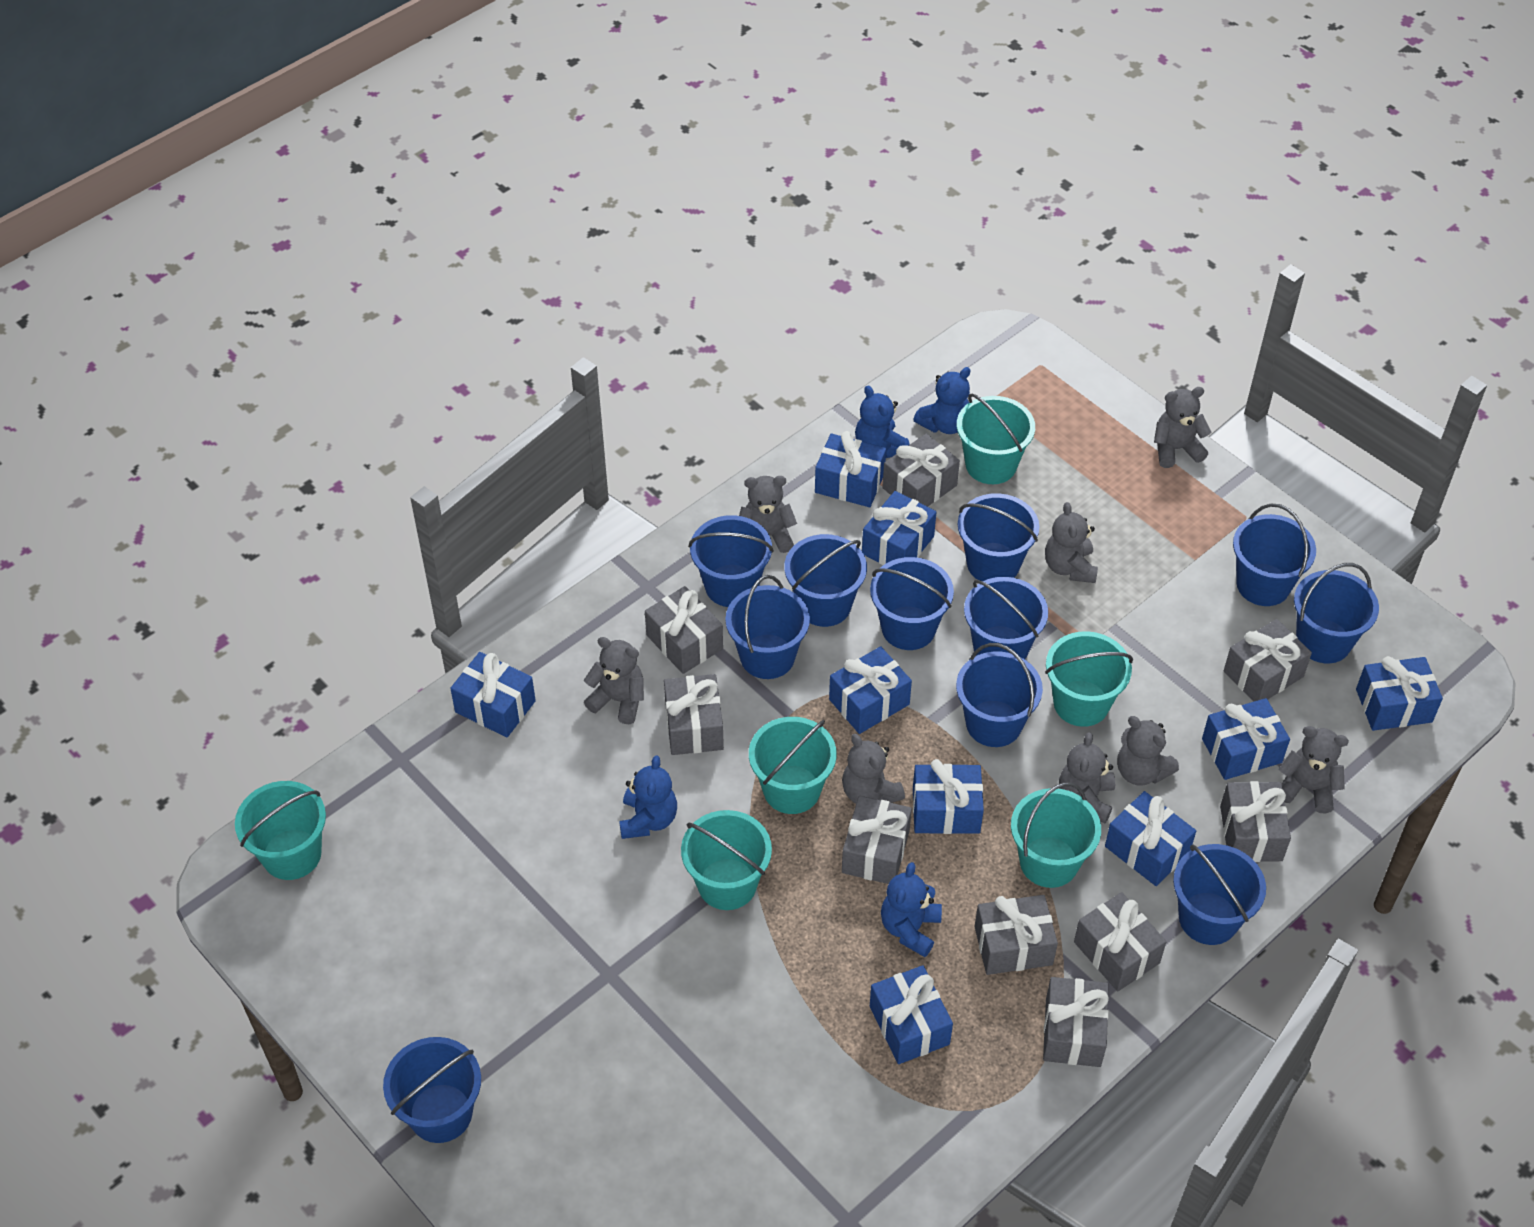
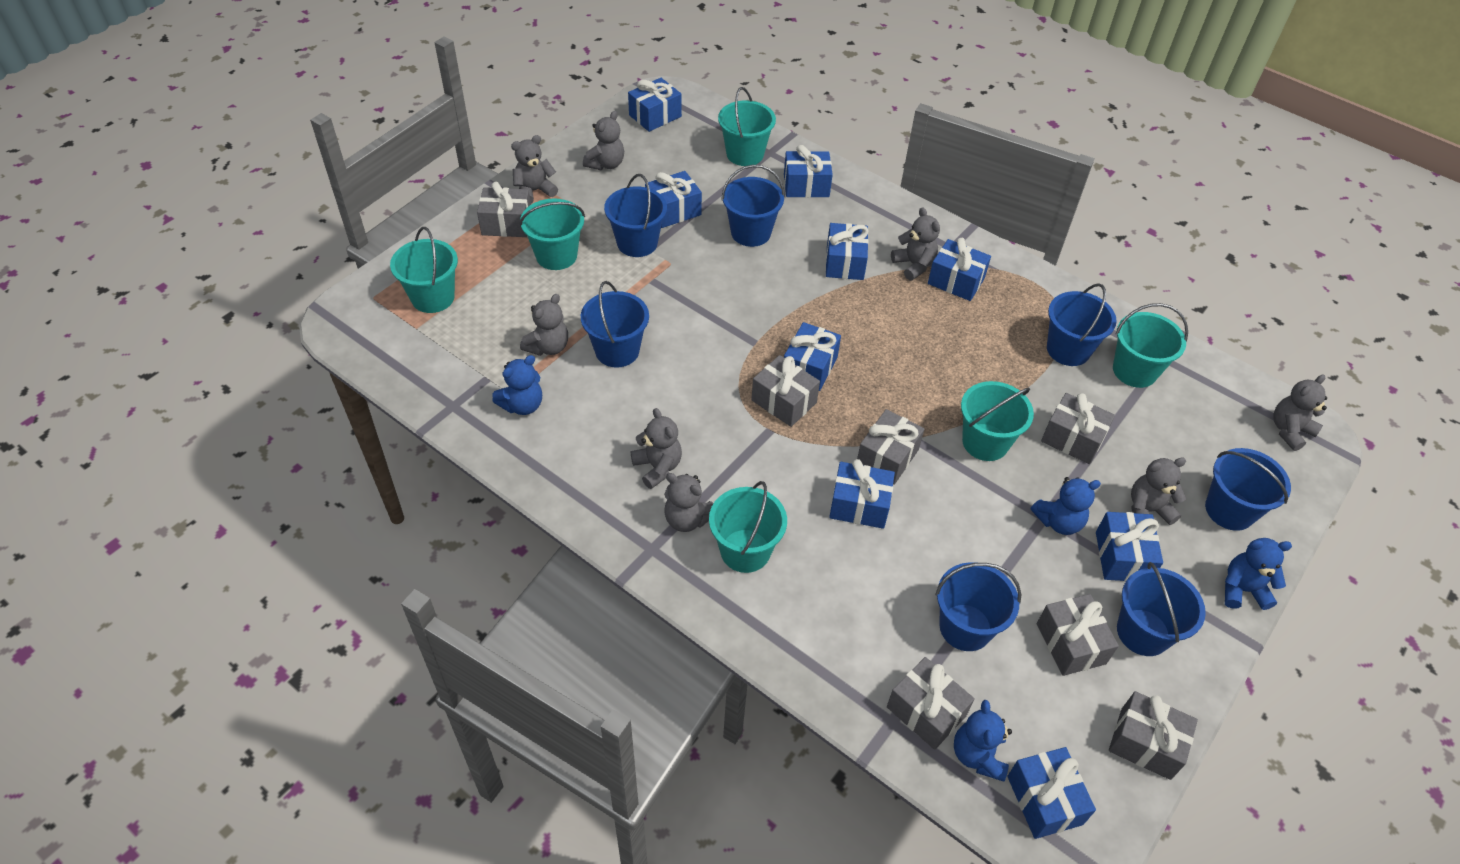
blue bucket: 11 -> 7
grey gift: 9 -> 7

